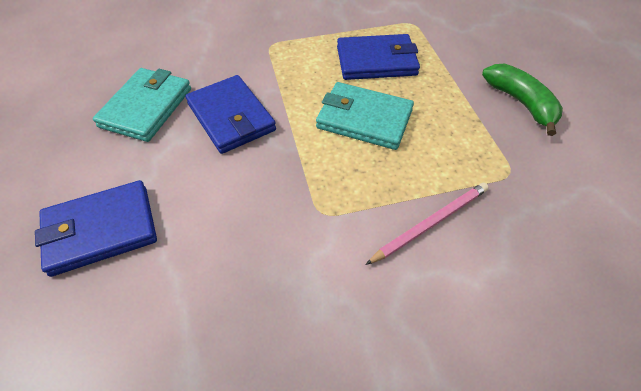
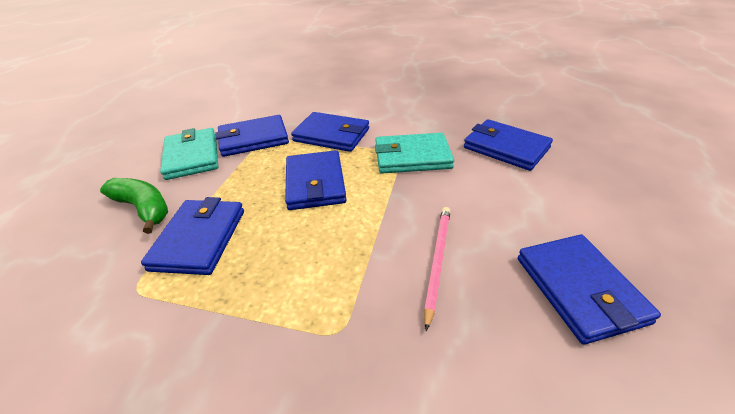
blue wallet: 3 -> 6

